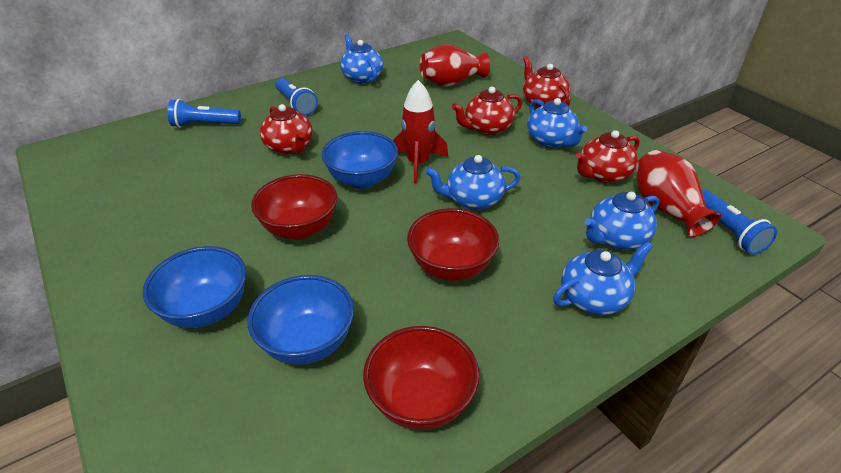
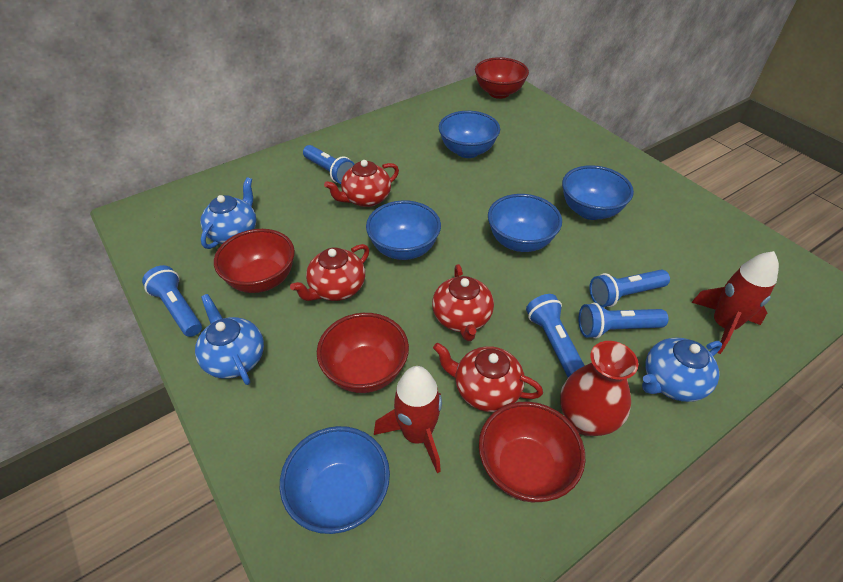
blue bowl: 3 -> 5
blue flashlight: 3 -> 5
blue teapot: 5 -> 3
red bowl: 3 -> 4
red rocket: 1 -> 2
red vase: 2 -> 1

